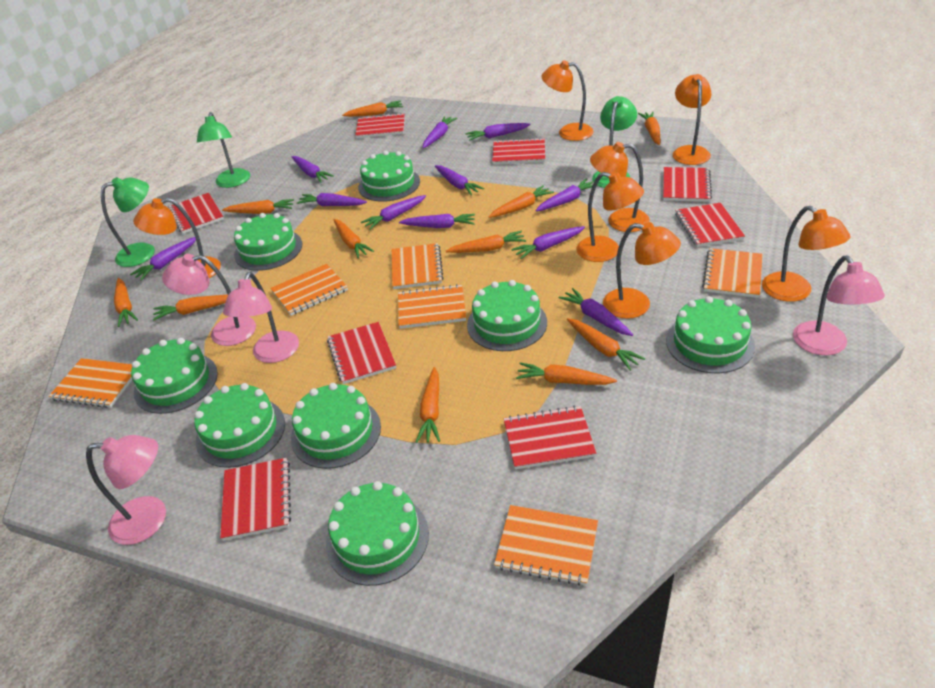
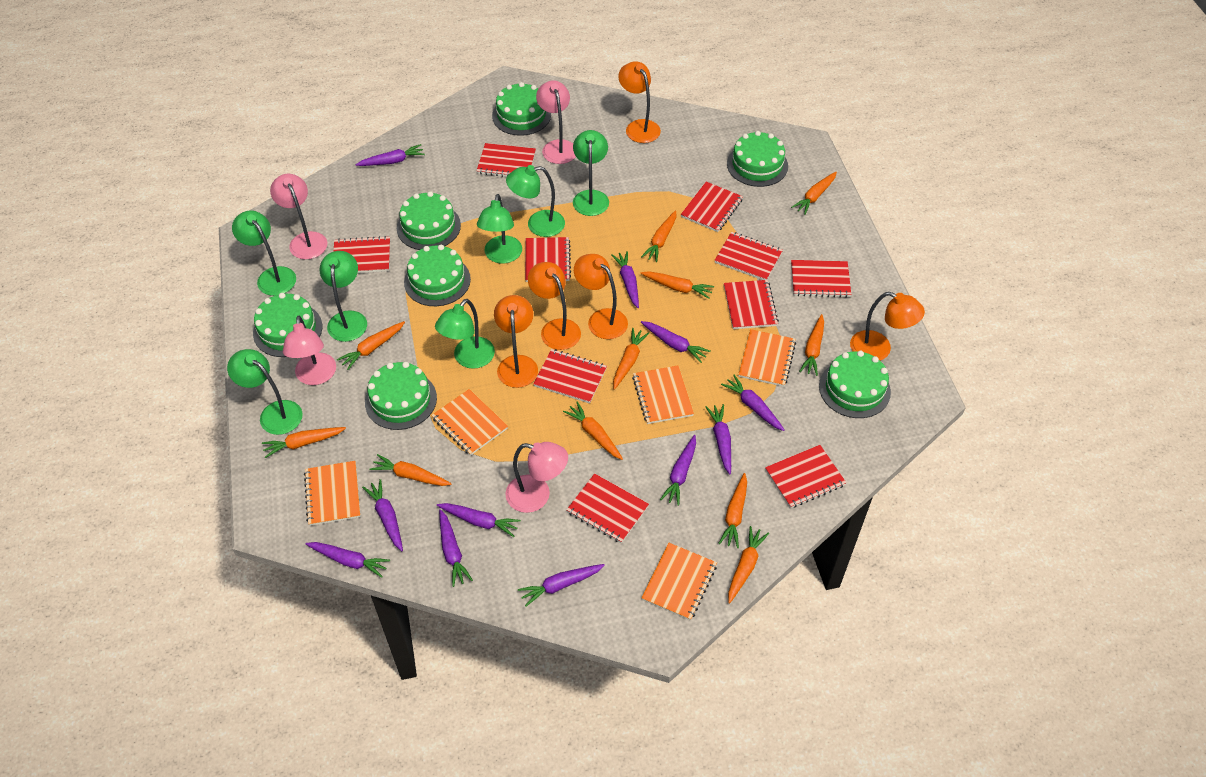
green cake: 8 -> 7
green lamp: 3 -> 7
orange lamp: 7 -> 5
orange notebook: 6 -> 5
red notebook: 8 -> 10

